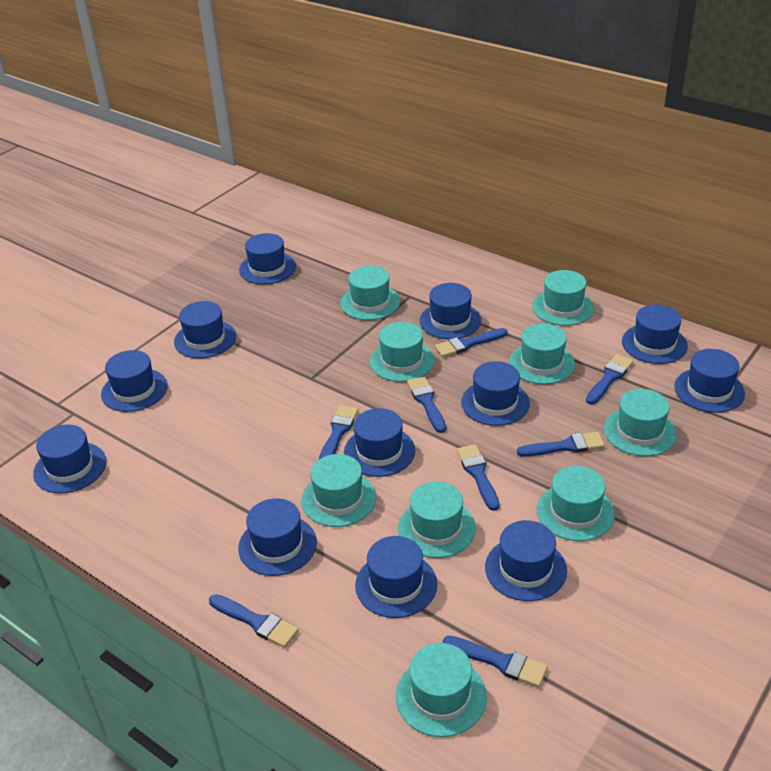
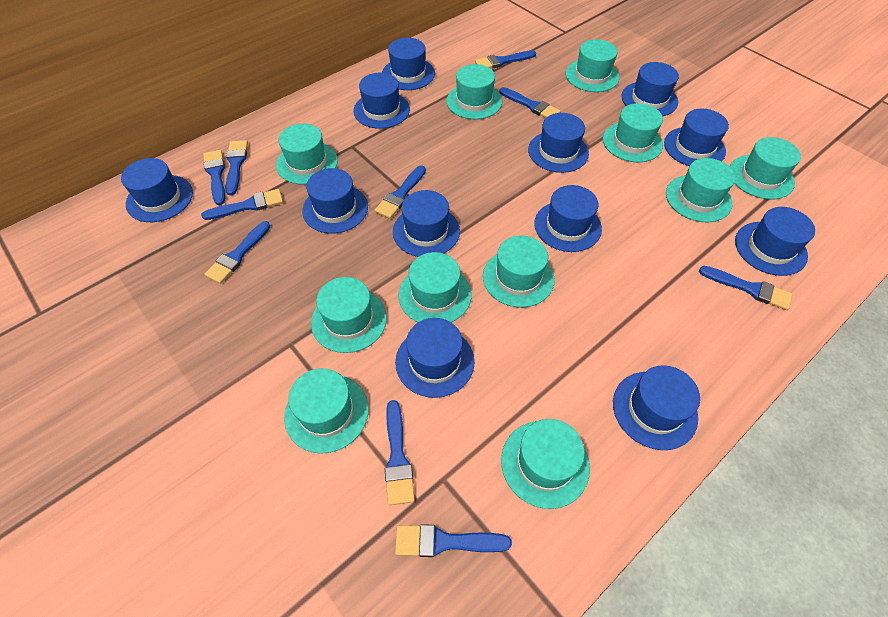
blue brush: 8 -> 10
turquoise hat: 9 -> 11

